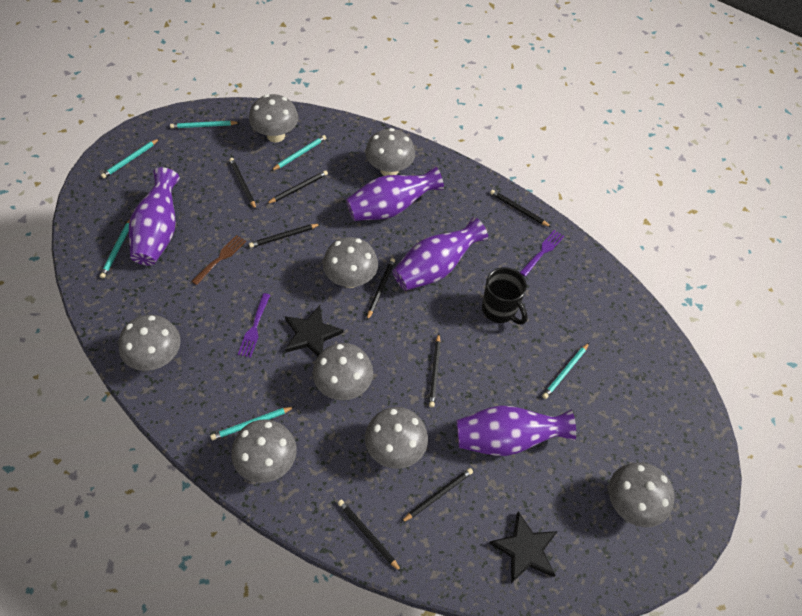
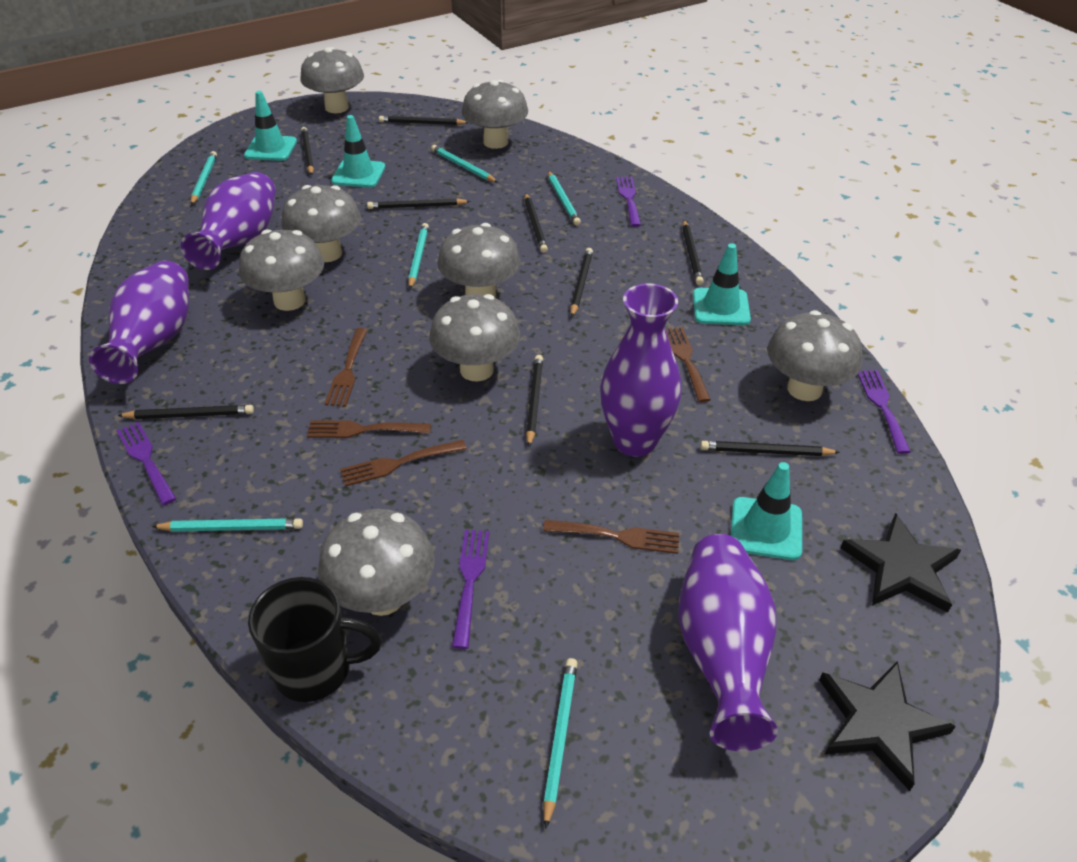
black pencil: 8 -> 9
brown fork: 1 -> 5
purple fork: 2 -> 4
turquoise traffic cone: 0 -> 4

